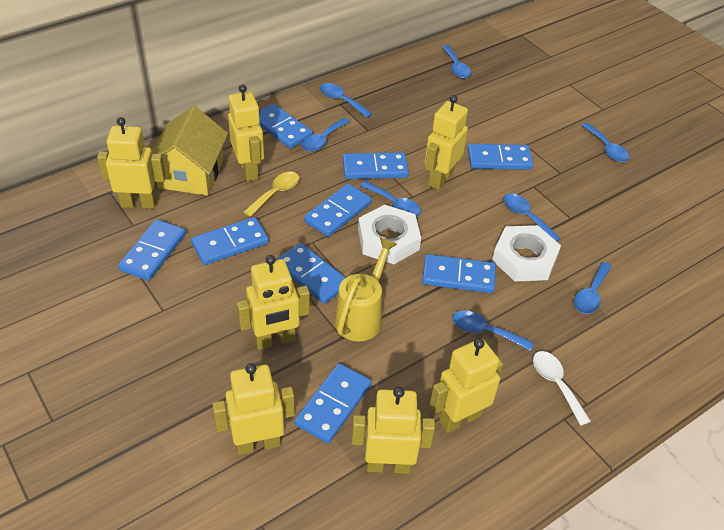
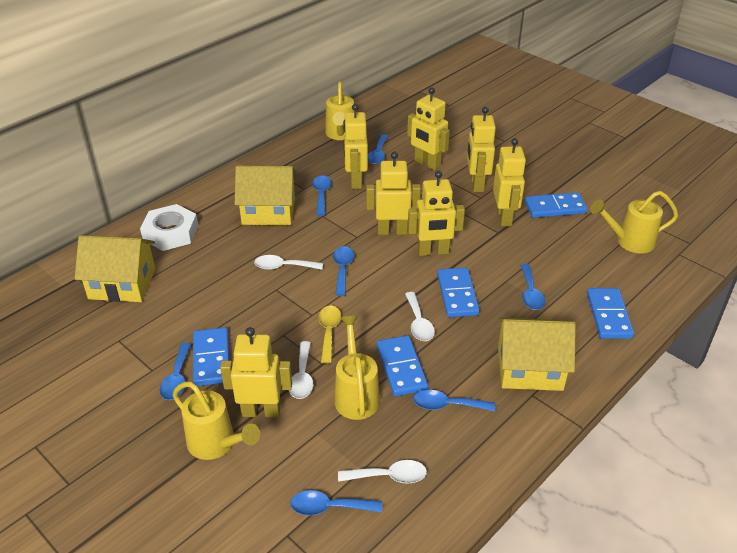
blue domino: 9 -> 5
blue spoon: 8 -> 7
white nut: 2 -> 1
white spoon: 1 -> 4
yellow house: 1 -> 3
yellow watering can: 1 -> 4

